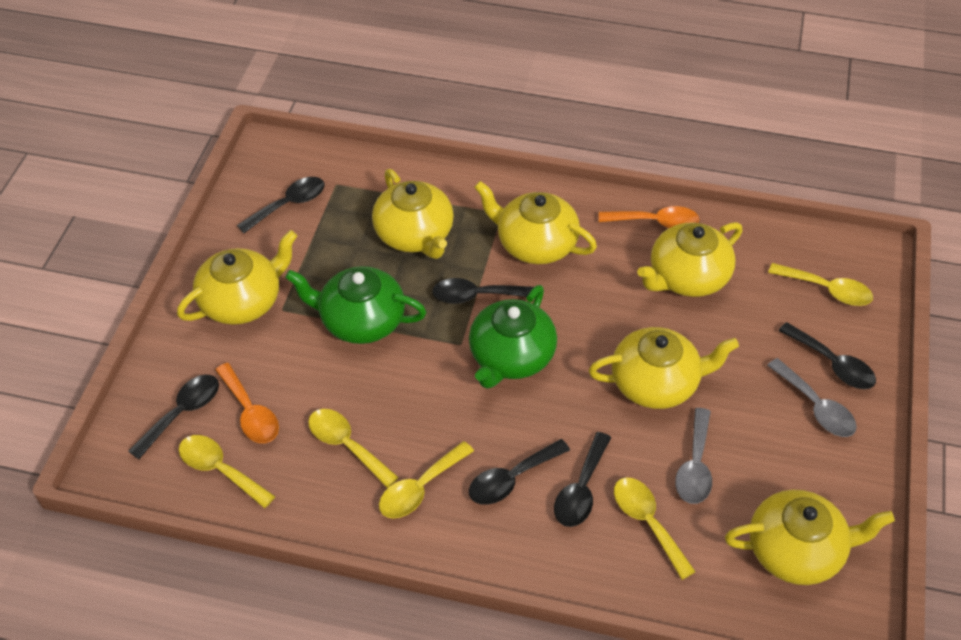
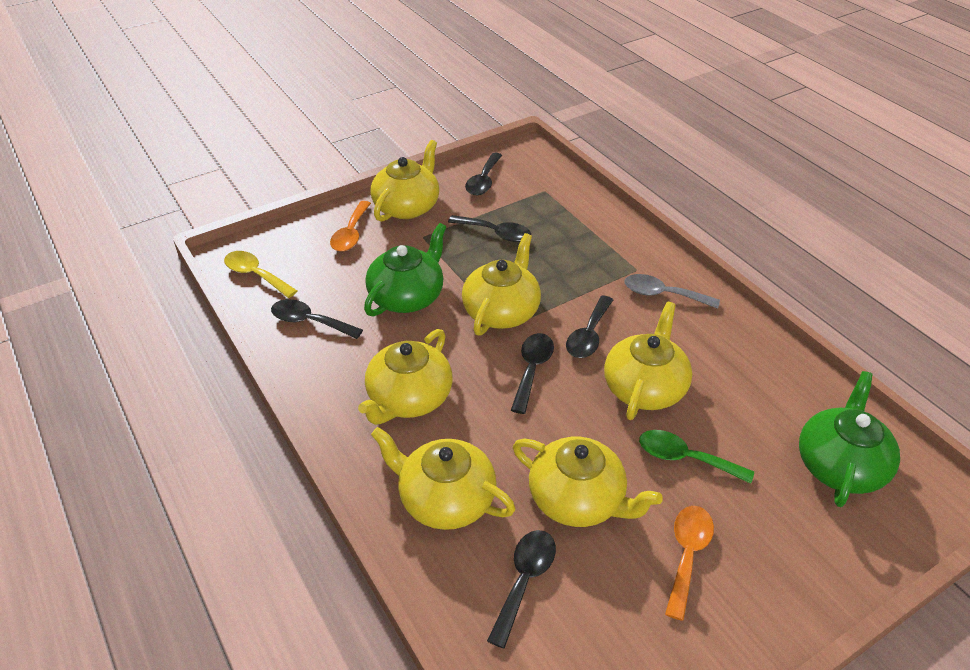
green spoon: 0 -> 1
grey spoon: 2 -> 1
yellow spoon: 5 -> 1

